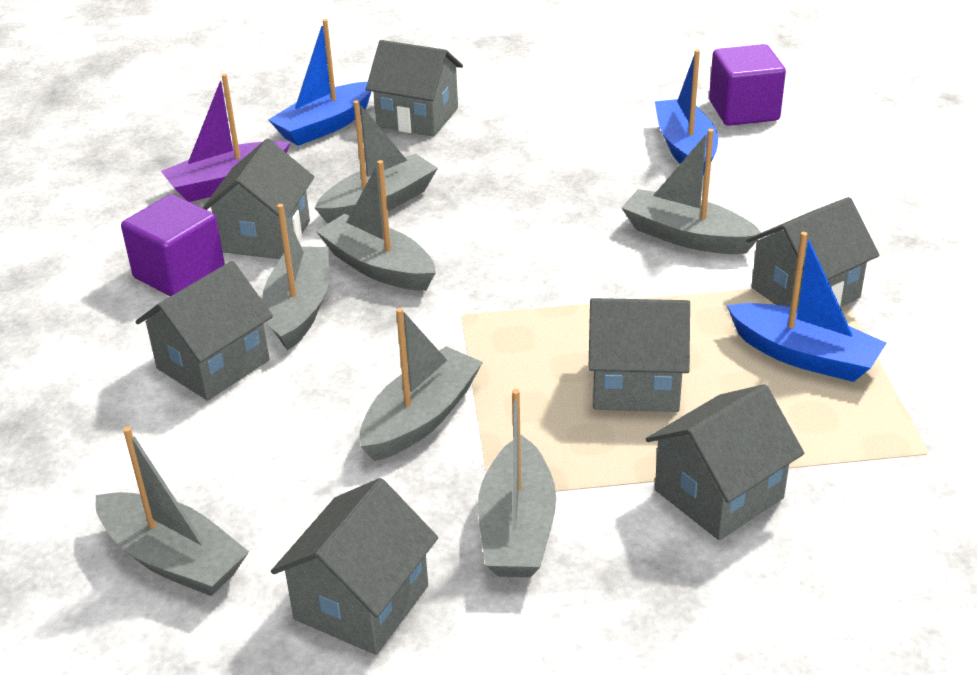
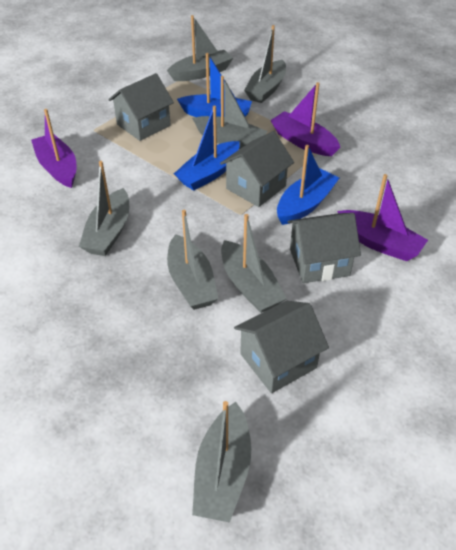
grey house: 7 -> 4
purple boat: 1 -> 3
purple cube: 2 -> 0

